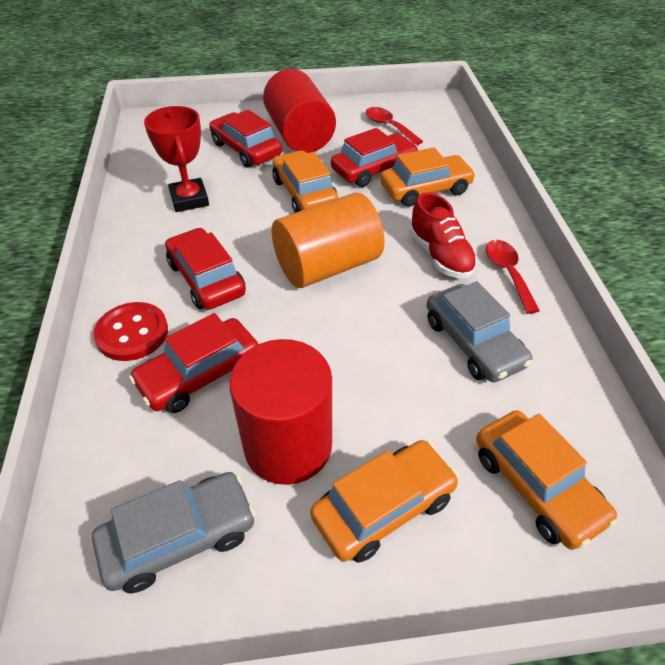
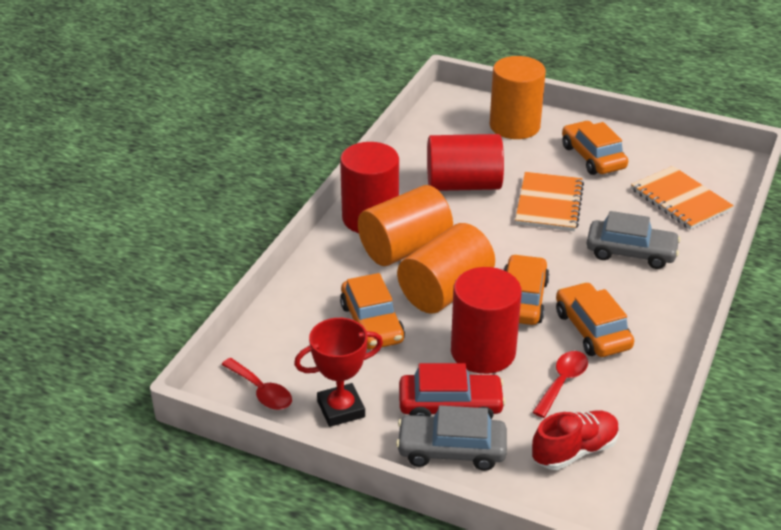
orange cylinder: 1 -> 3
orange notebook: 0 -> 2
red button: 1 -> 0
red car: 4 -> 1
red cylinder: 2 -> 3

